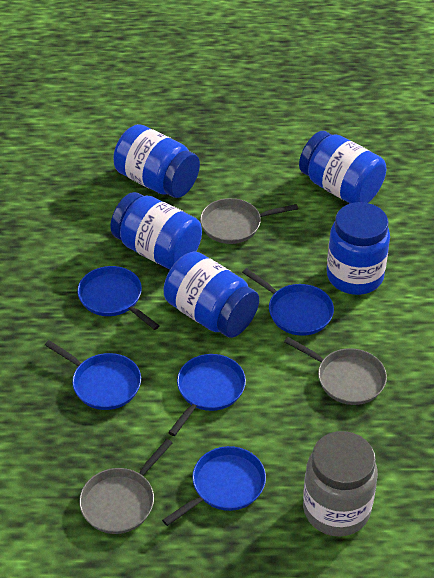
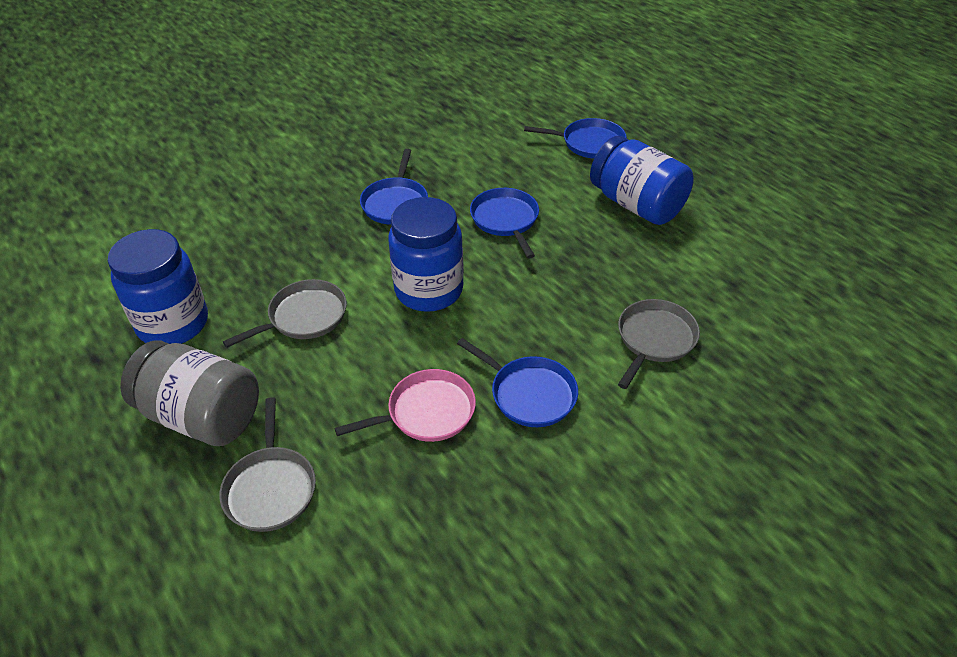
blue jar: 5 -> 3
blue pan: 5 -> 4
pink pan: 0 -> 1

